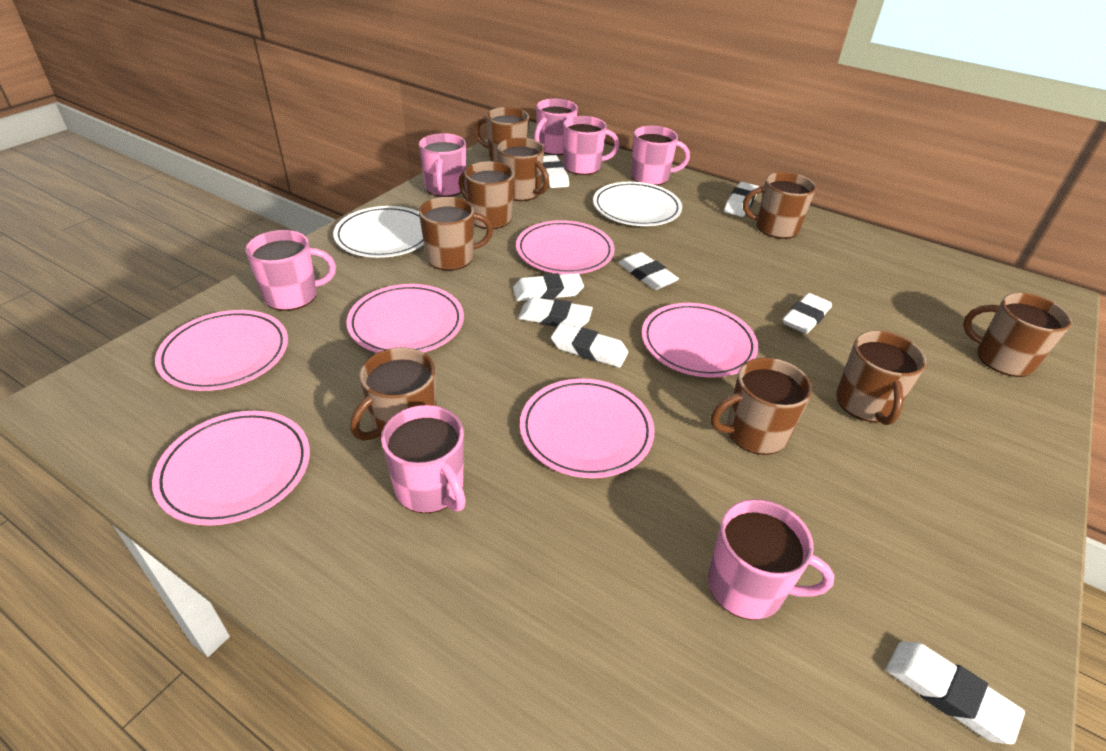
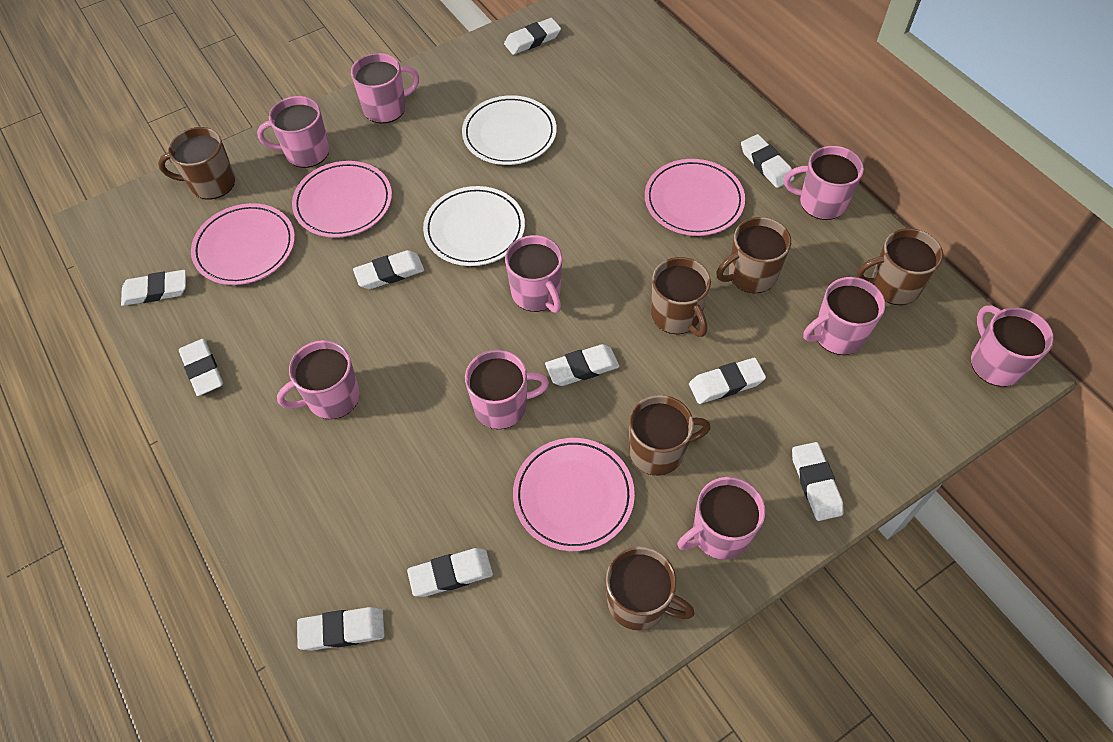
brown mug: 9 -> 6
pink mug: 7 -> 9
pink plate: 6 -> 4
white eraser: 8 -> 10

